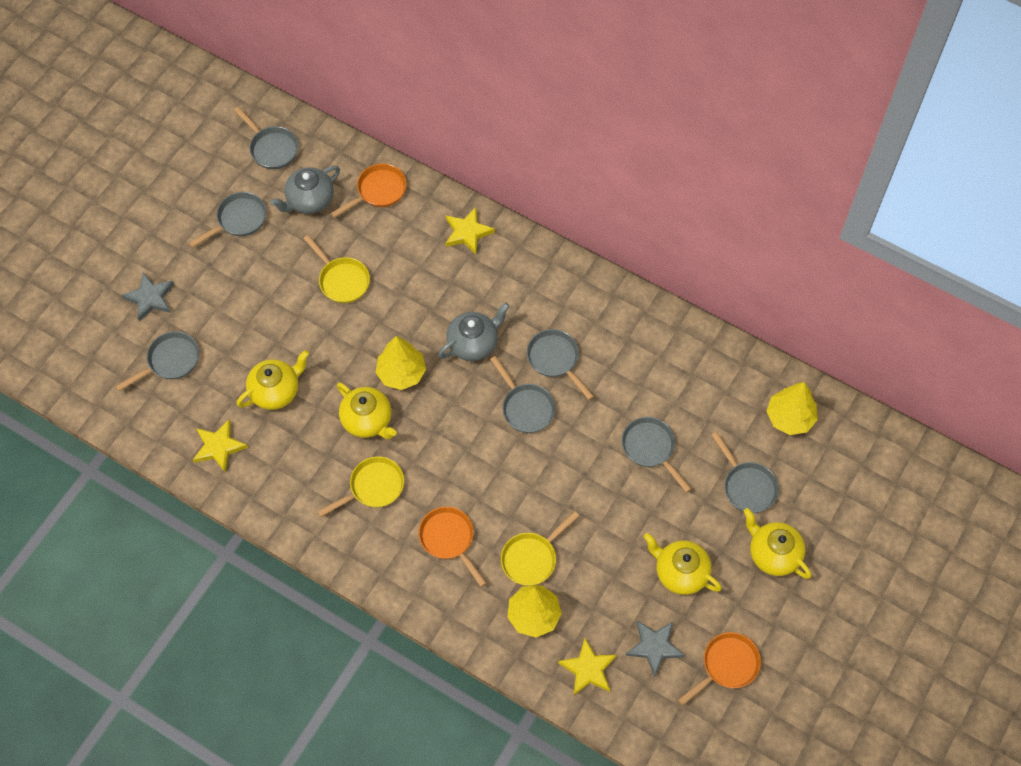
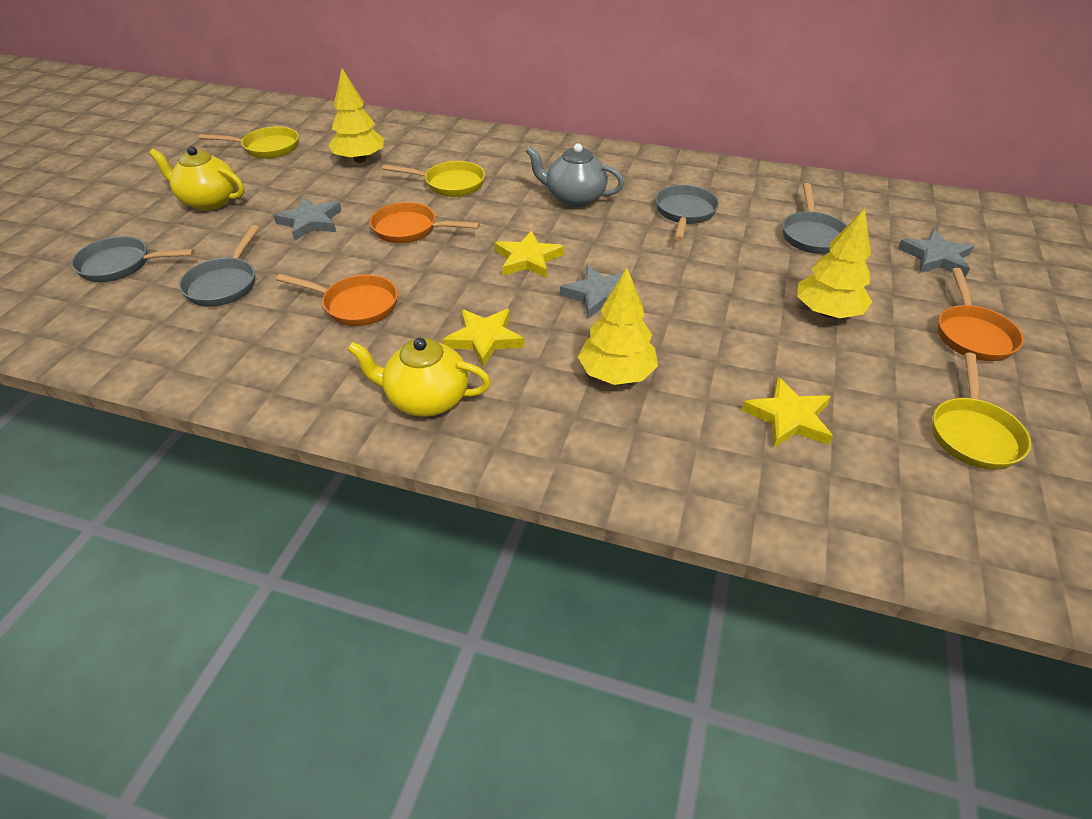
grey pan: 7 -> 4
grey star: 2 -> 3
grey teapot: 2 -> 1
yellow teapot: 4 -> 2

